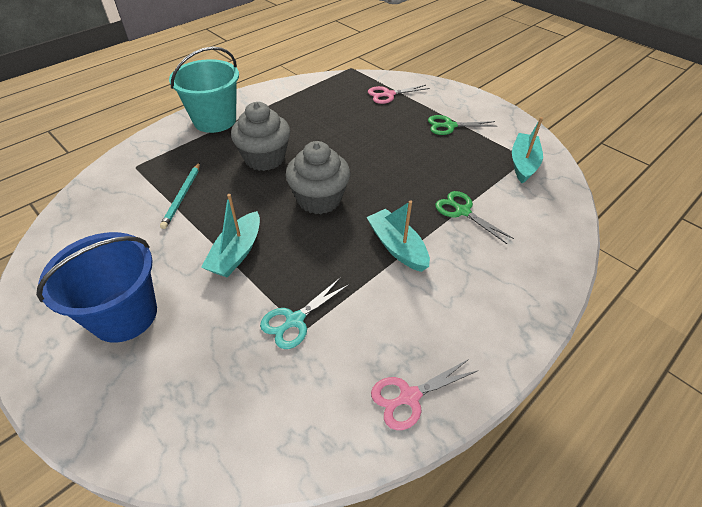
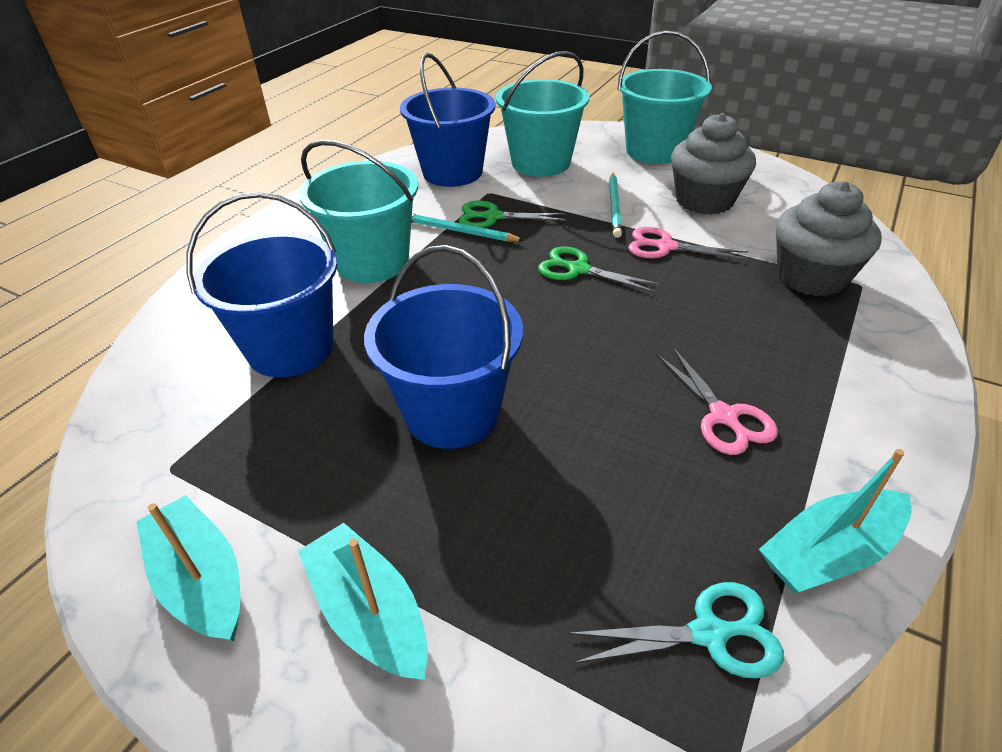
blue bucket: 1 -> 3
turquoise bucket: 1 -> 3
turquoise pencil: 1 -> 2

